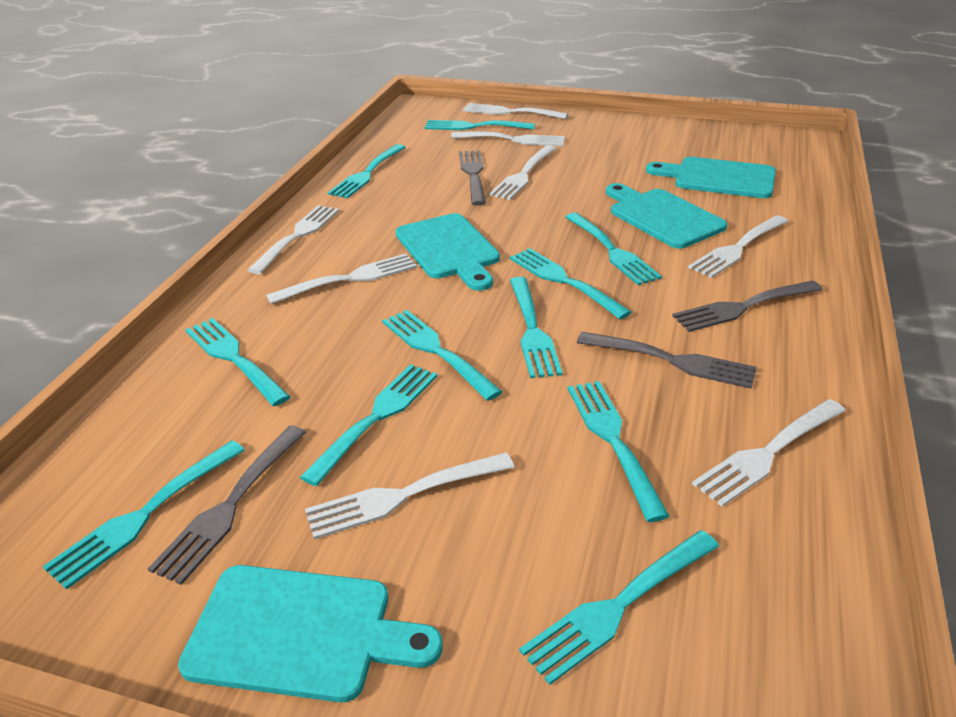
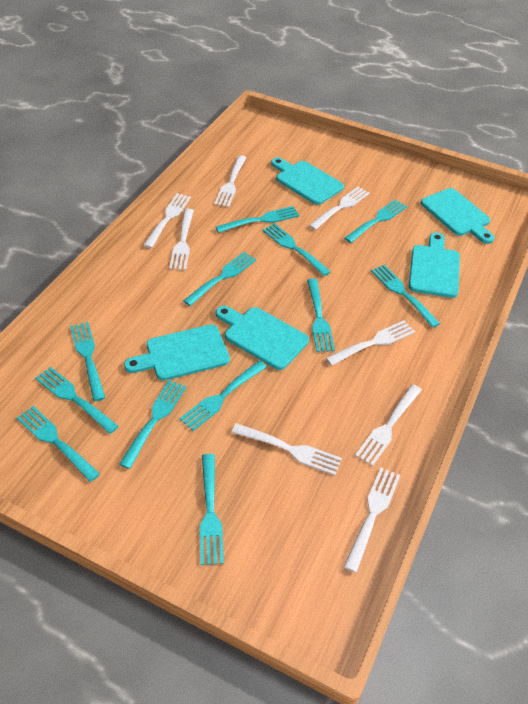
grey fork: 4 -> 0
turquoise cutting board: 4 -> 5
turquoise fork: 11 -> 12

